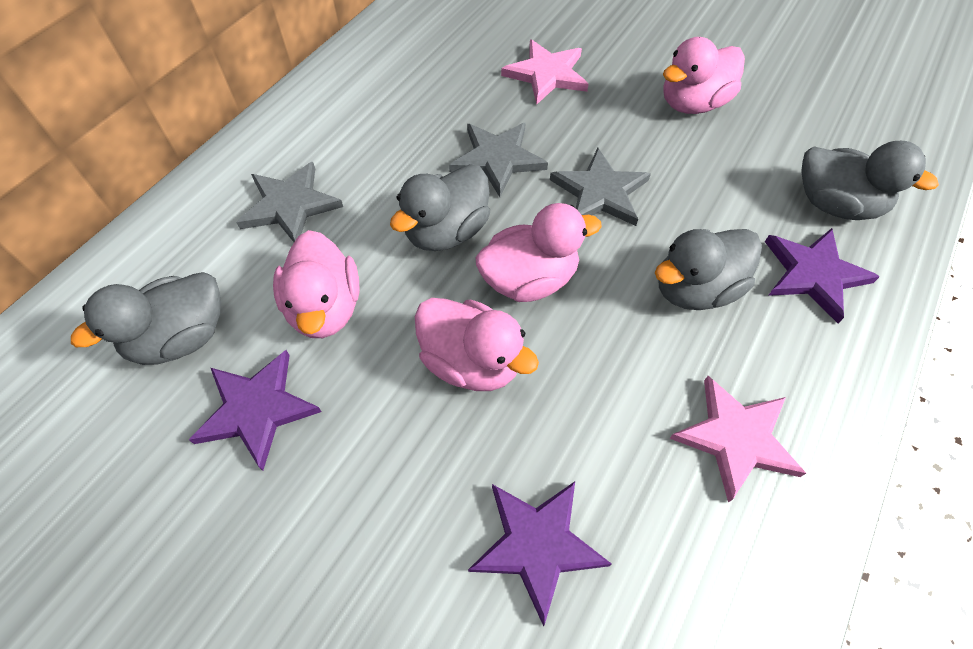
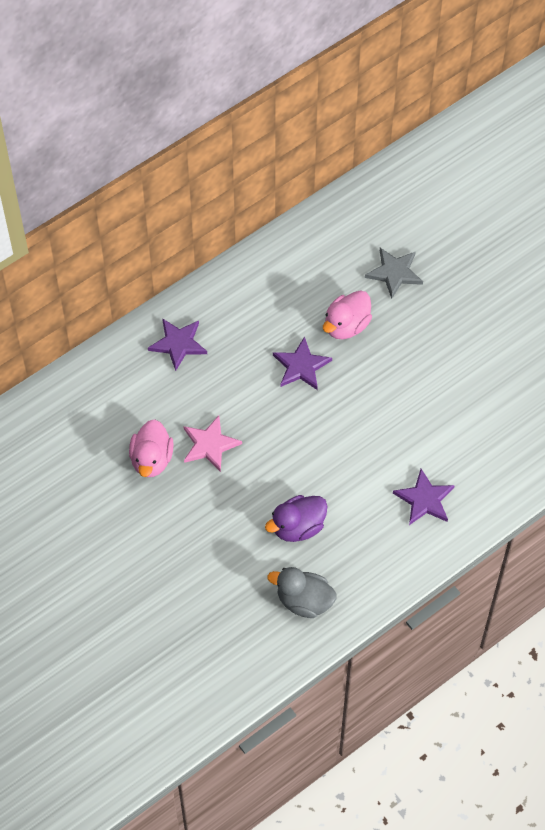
grey duck: 4 -> 1
grey star: 3 -> 1
pink duck: 4 -> 2
pink star: 2 -> 1
purple duck: 0 -> 1

